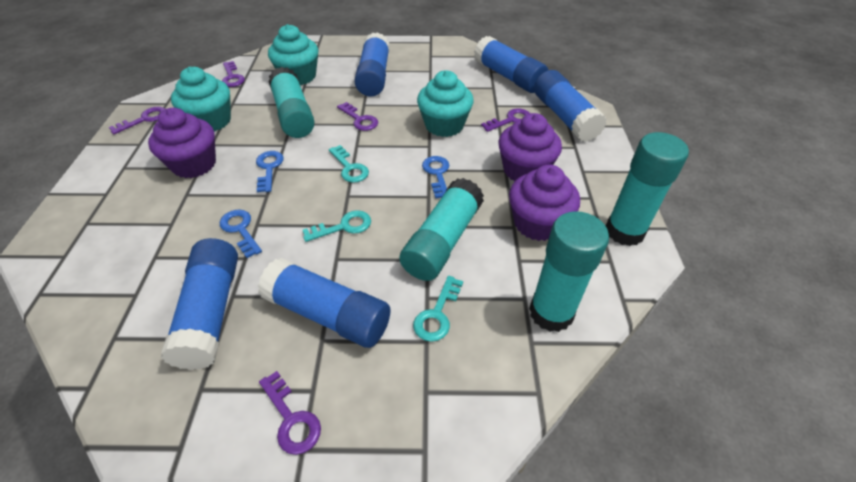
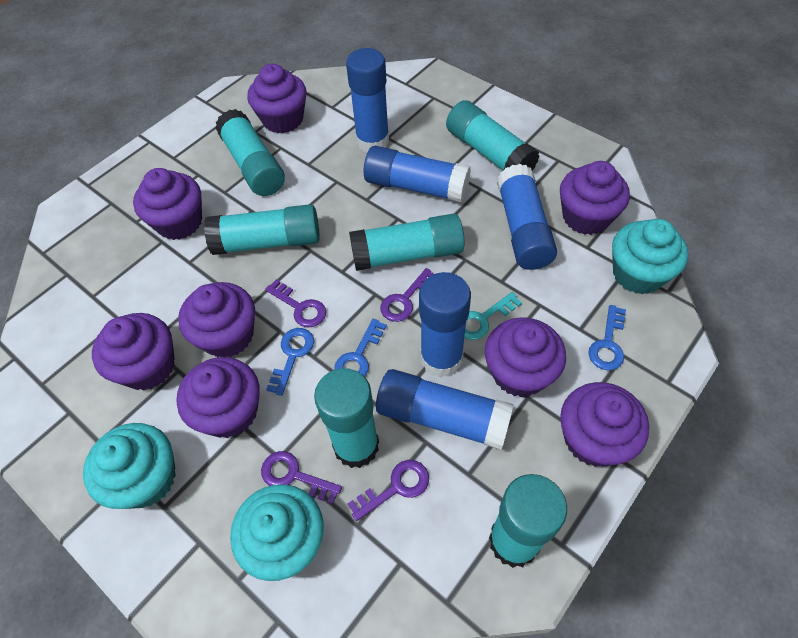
purple cupcake: 3 -> 8
purple key: 5 -> 4
turquoise glue stick: 4 -> 6
turquoise key: 3 -> 1

